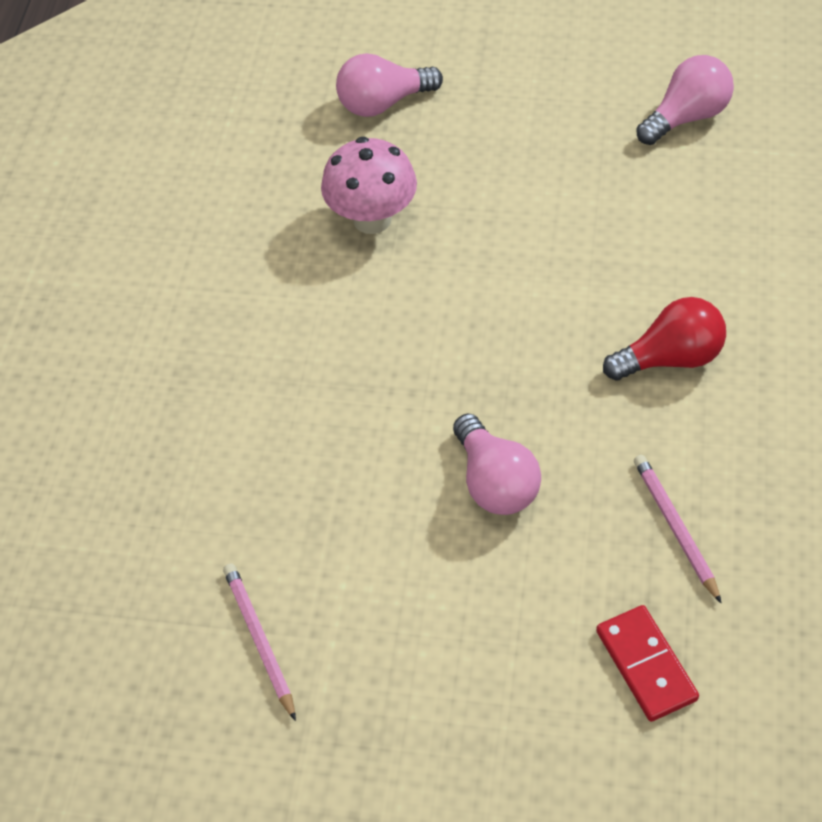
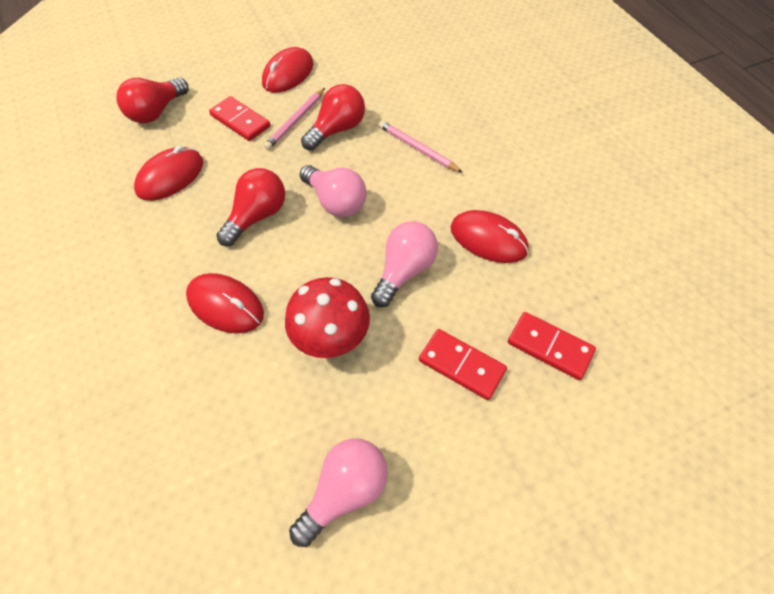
pink mushroom: 1 -> 0
red domino: 1 -> 3
red light bulb: 1 -> 3
red mouse: 0 -> 4
red mushroom: 0 -> 1

